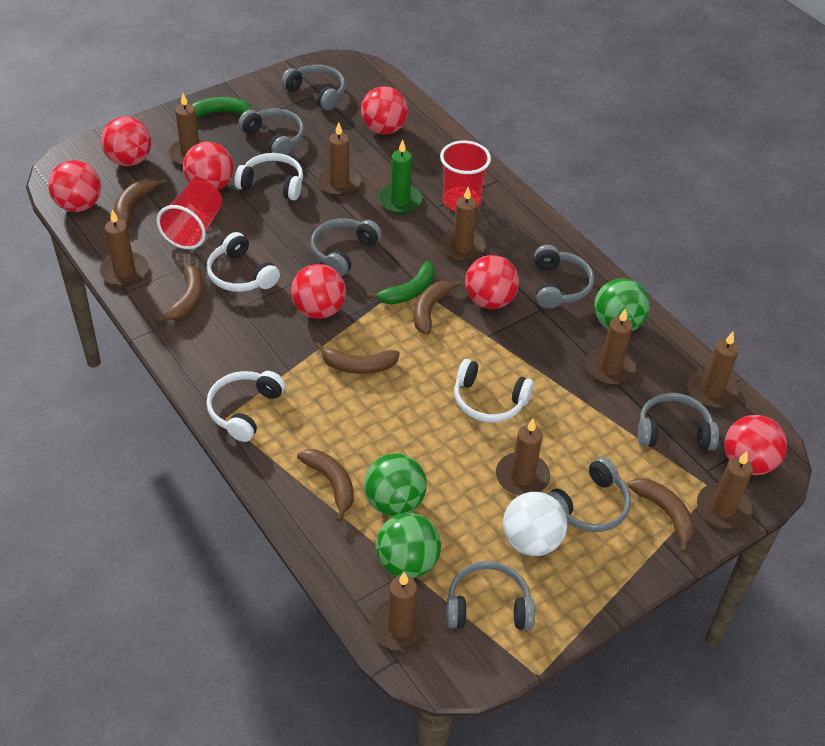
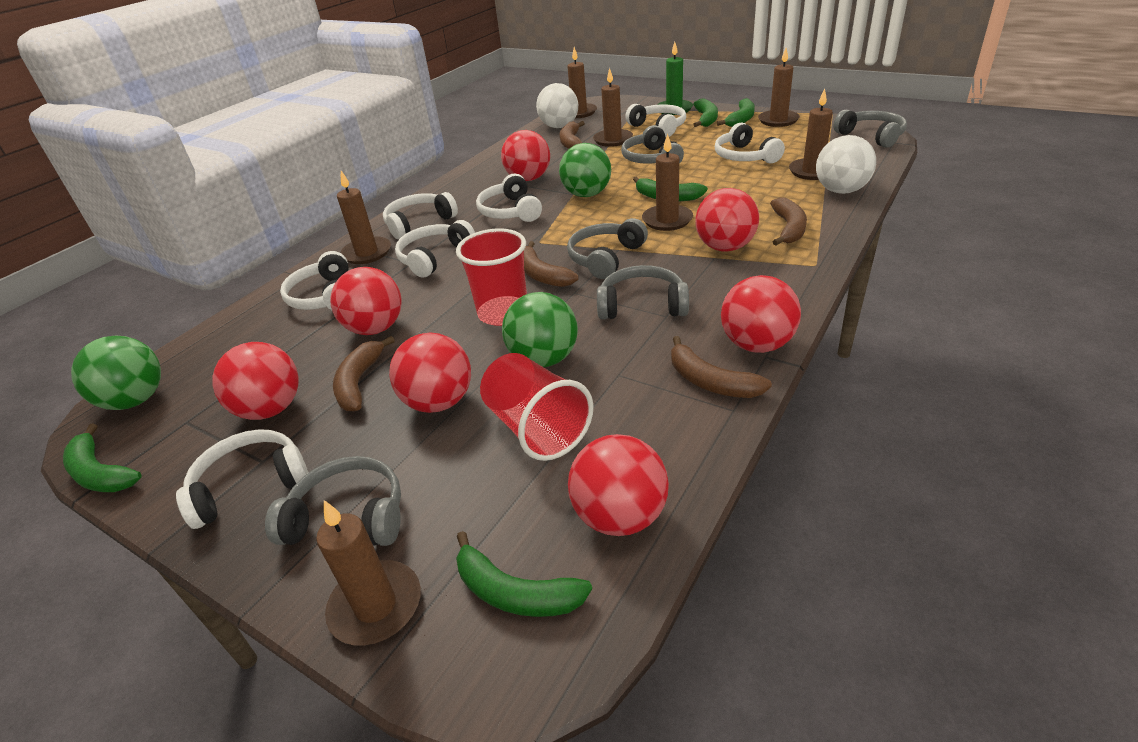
brown banana: 6 -> 5
brown candle: 9 -> 7
green banana: 2 -> 5
grey headphones: 7 -> 5
white ball: 1 -> 2
white headphones: 4 -> 7

